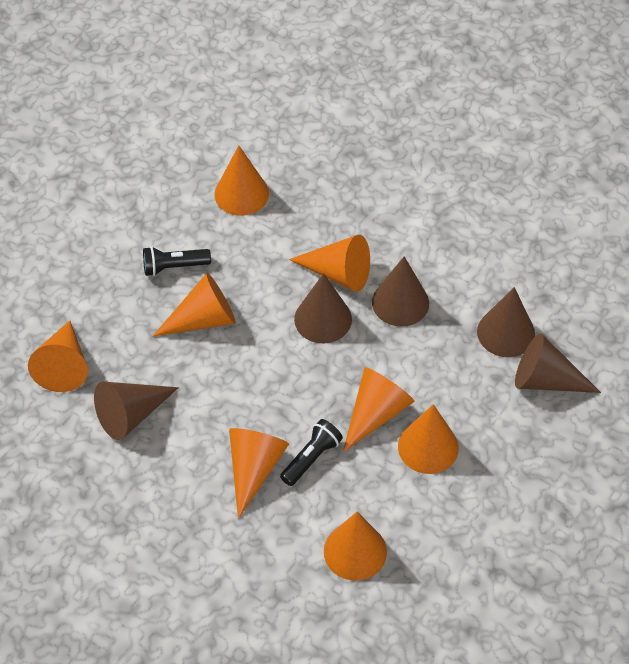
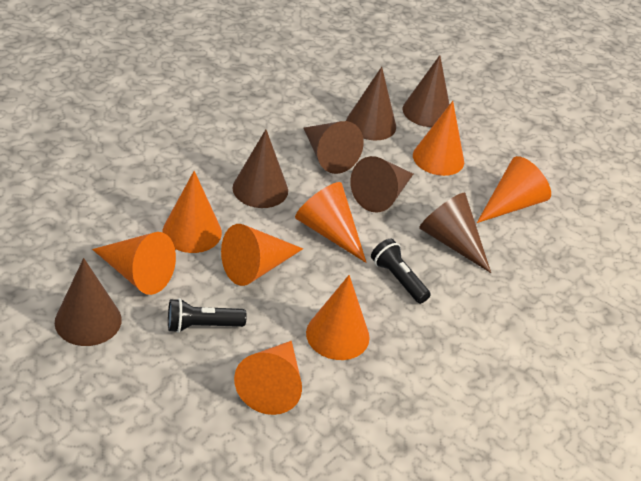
brown cone: 5 -> 7

